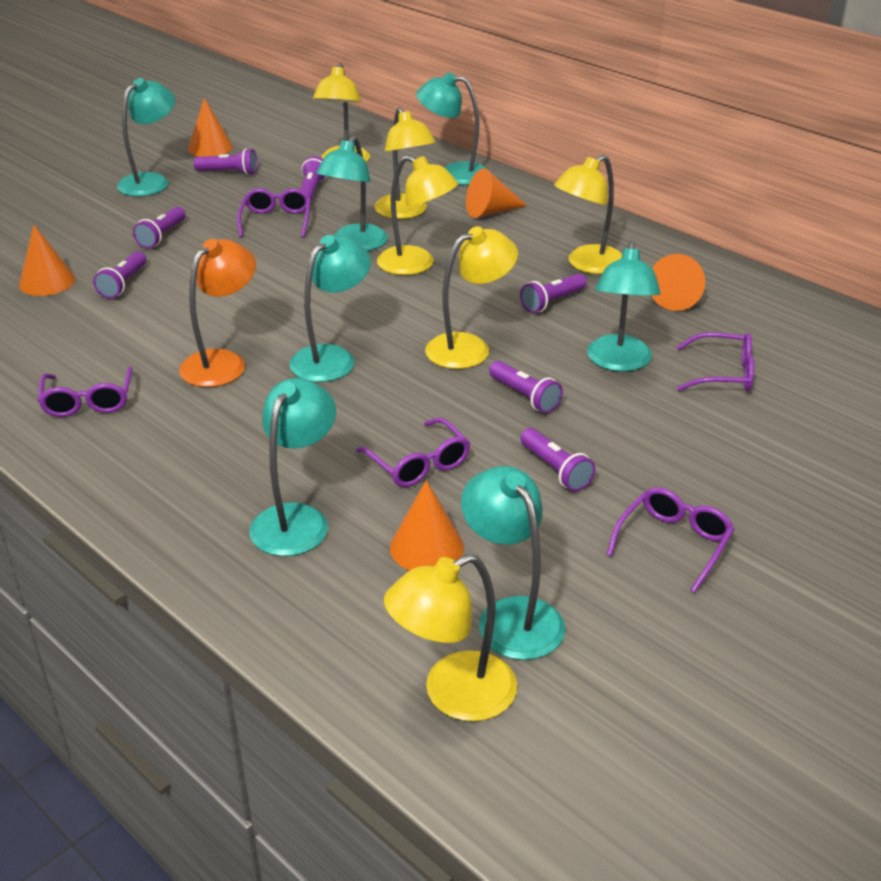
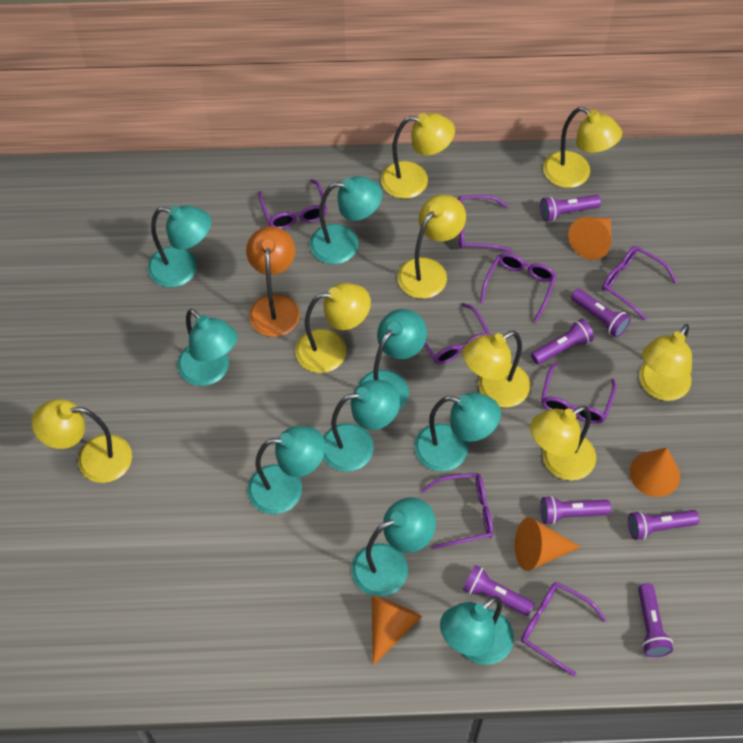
orange cone: 5 -> 4
purple glasses: 5 -> 8
turquoise lamp: 7 -> 9
yellow lamp: 6 -> 8

